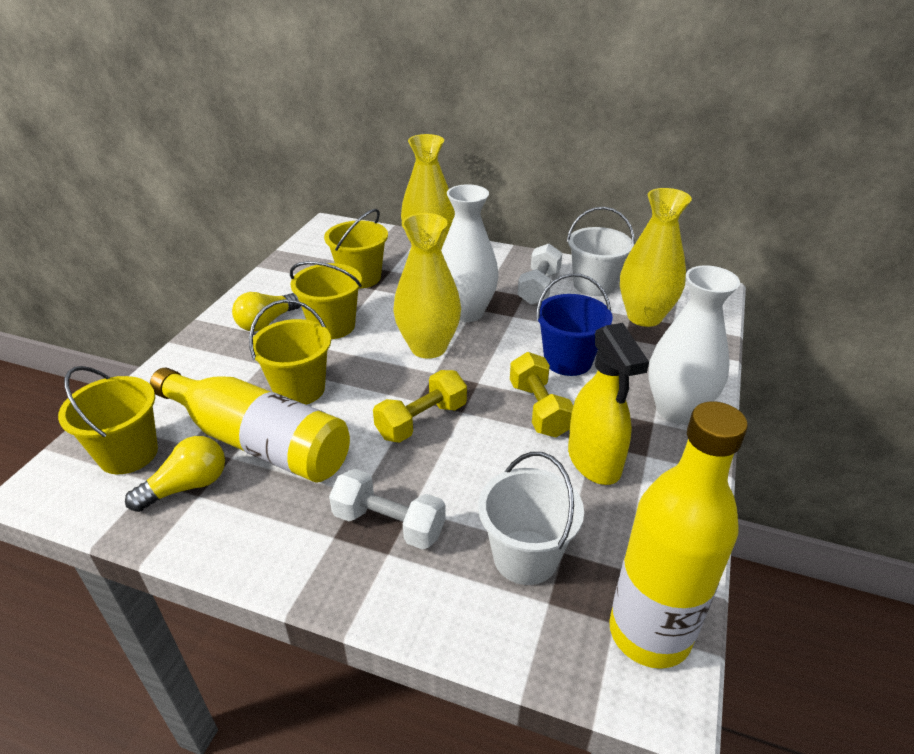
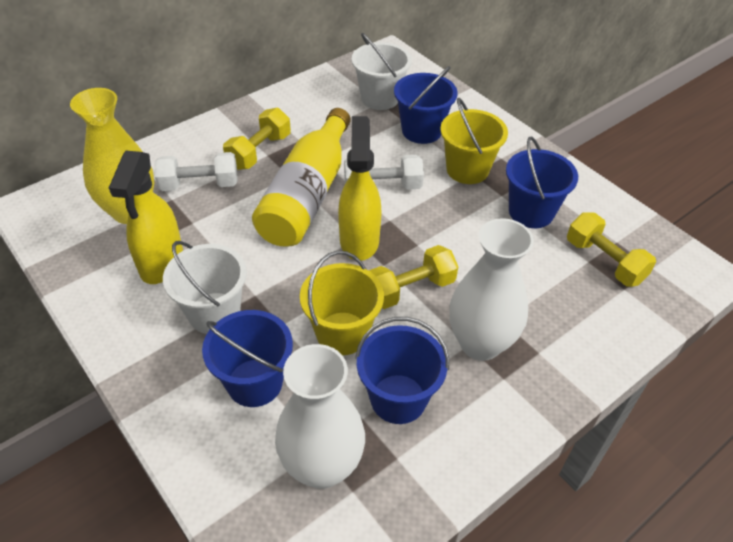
blue bucket: 1 -> 4
yellow bottle: 2 -> 1
yellow bucket: 4 -> 2
yellow dumbbell: 2 -> 3
yellow light bulb: 2 -> 0
yellow spray bottle: 1 -> 2
yellow vase: 3 -> 1

